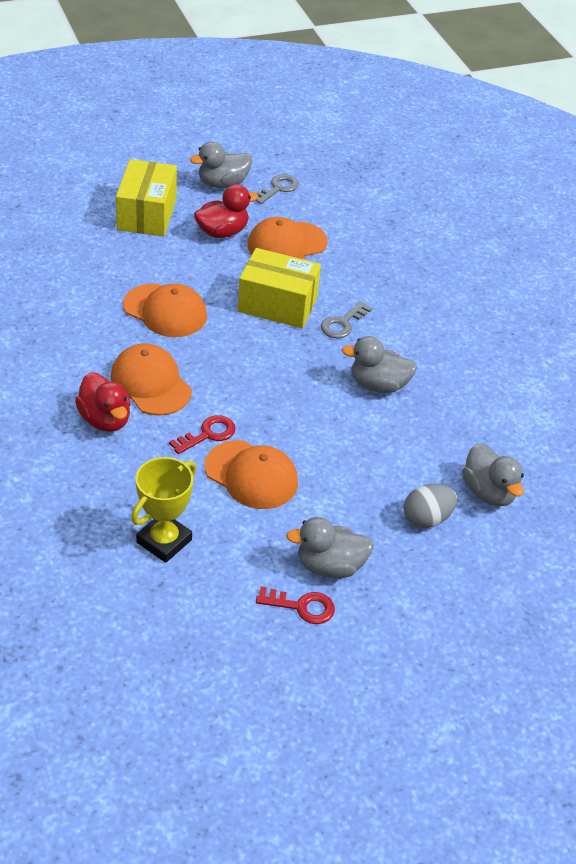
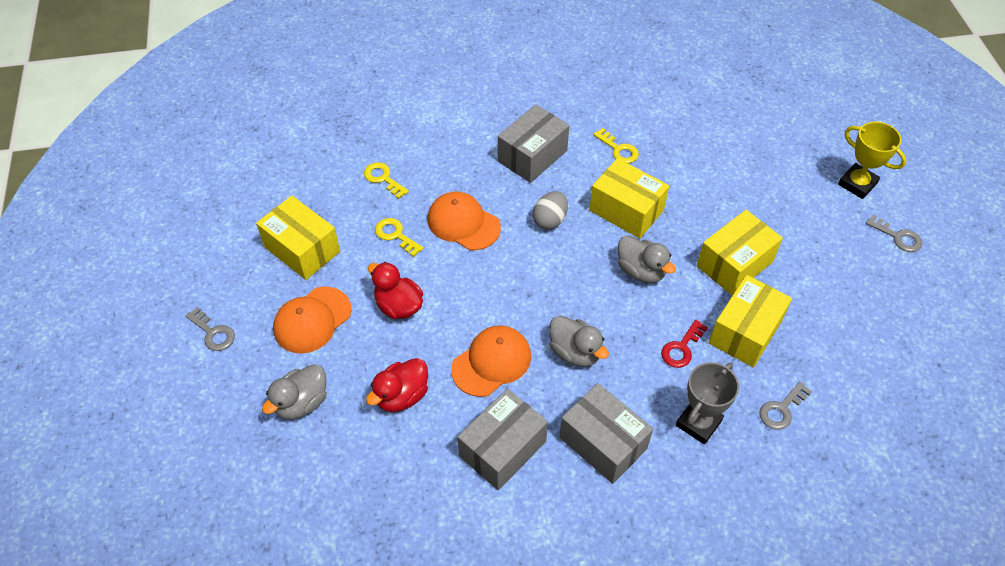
grey box: 0 -> 3
grey duck: 4 -> 3
grey key: 2 -> 3
grey trophy: 0 -> 1
orange cap: 4 -> 3
red key: 2 -> 1
yellow box: 2 -> 4
yellow key: 0 -> 3

